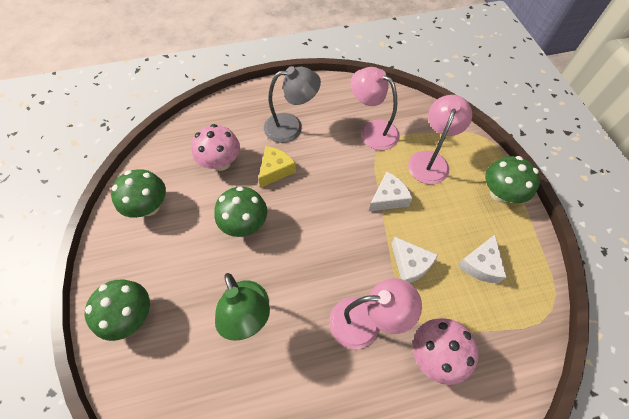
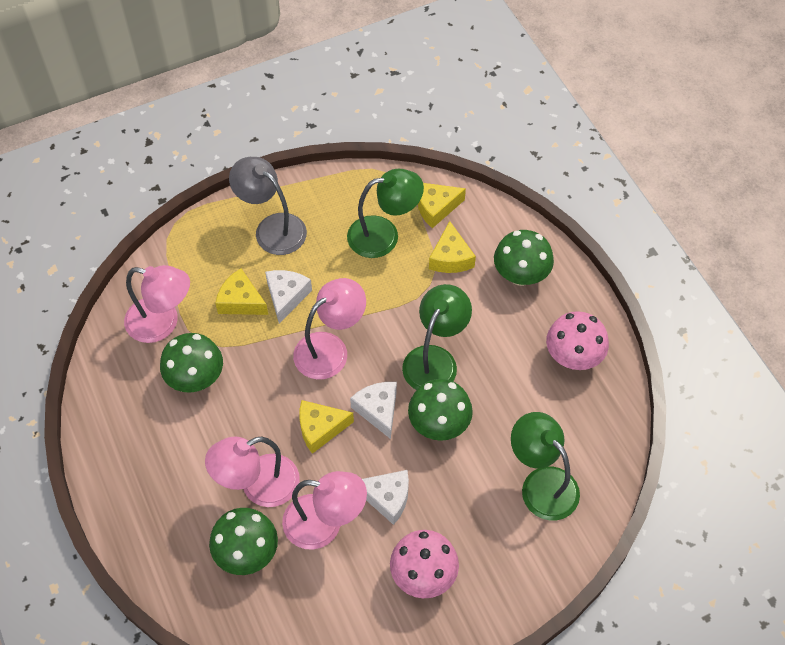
green lamp: 1 -> 3
pink lamp: 3 -> 4
yellow cheese: 1 -> 4

